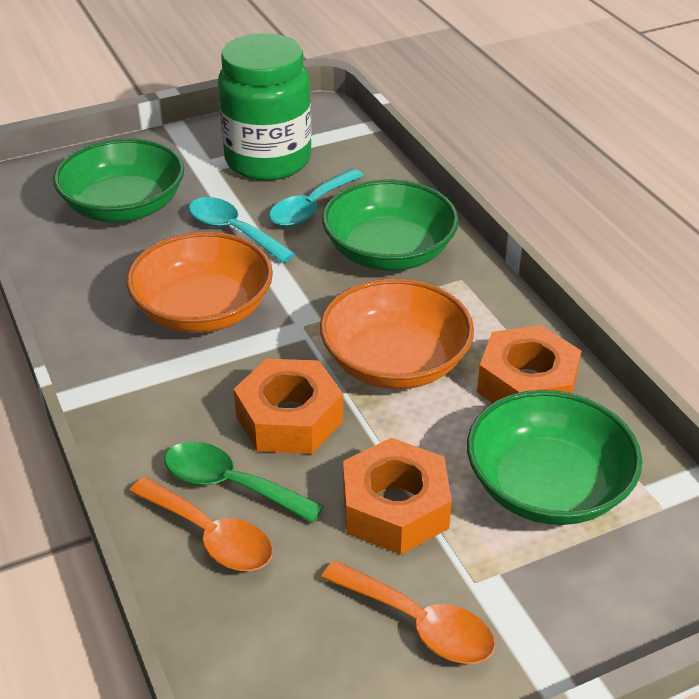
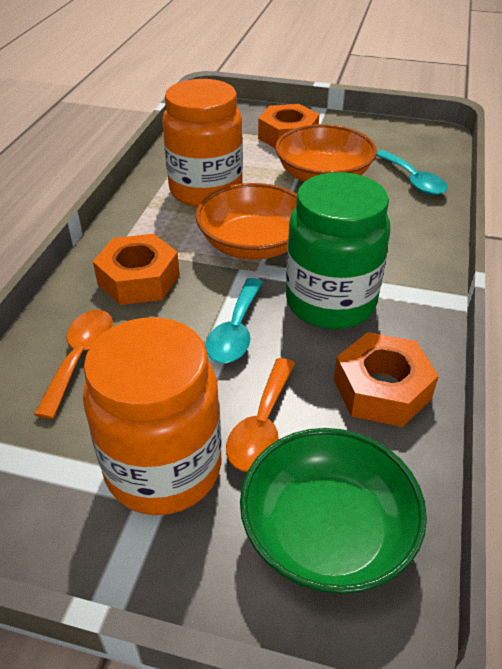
green bowl: 3 -> 1
green spoon: 1 -> 0
orange jar: 0 -> 2

